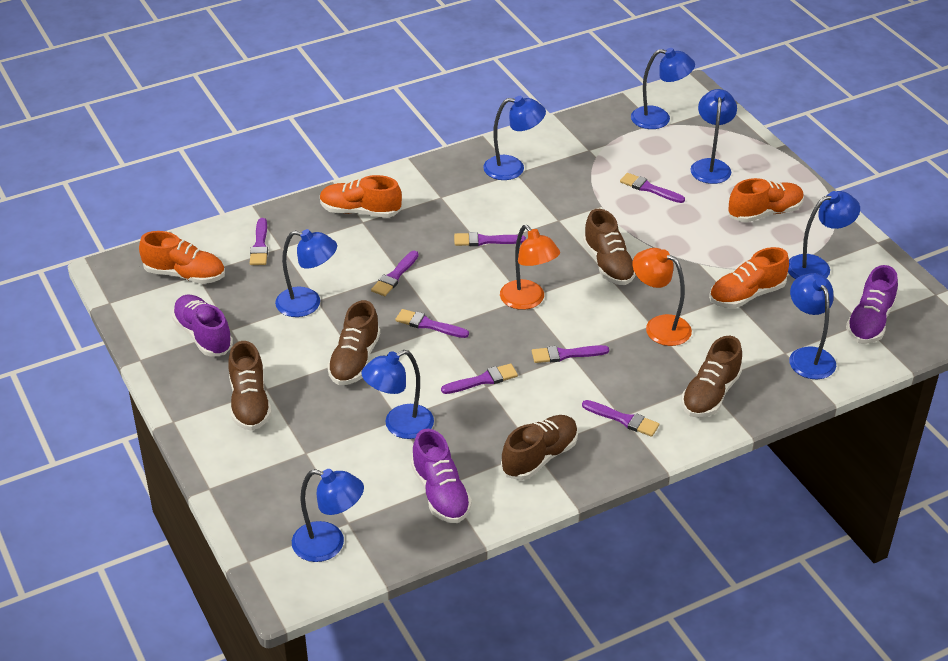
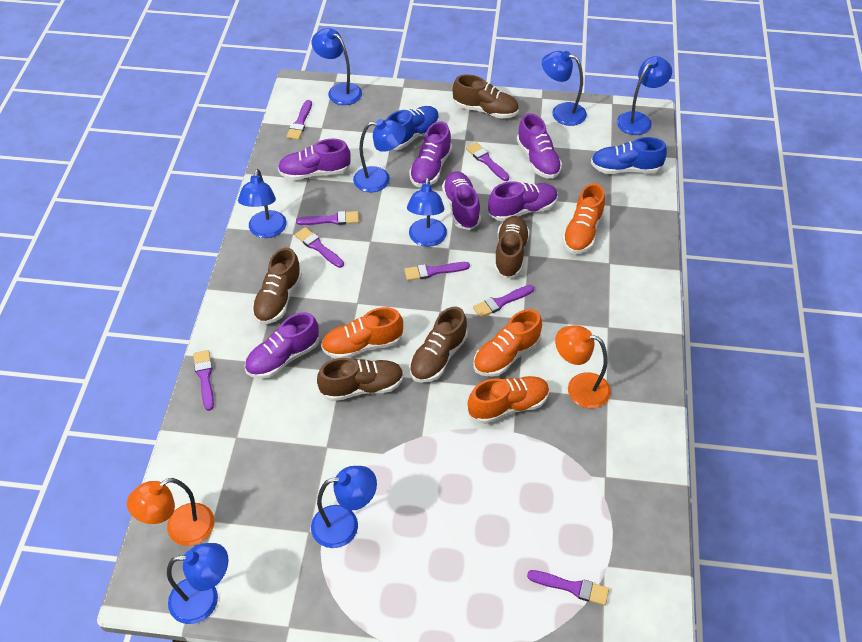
blue shoe: 0 -> 2
purple shoe: 3 -> 6

